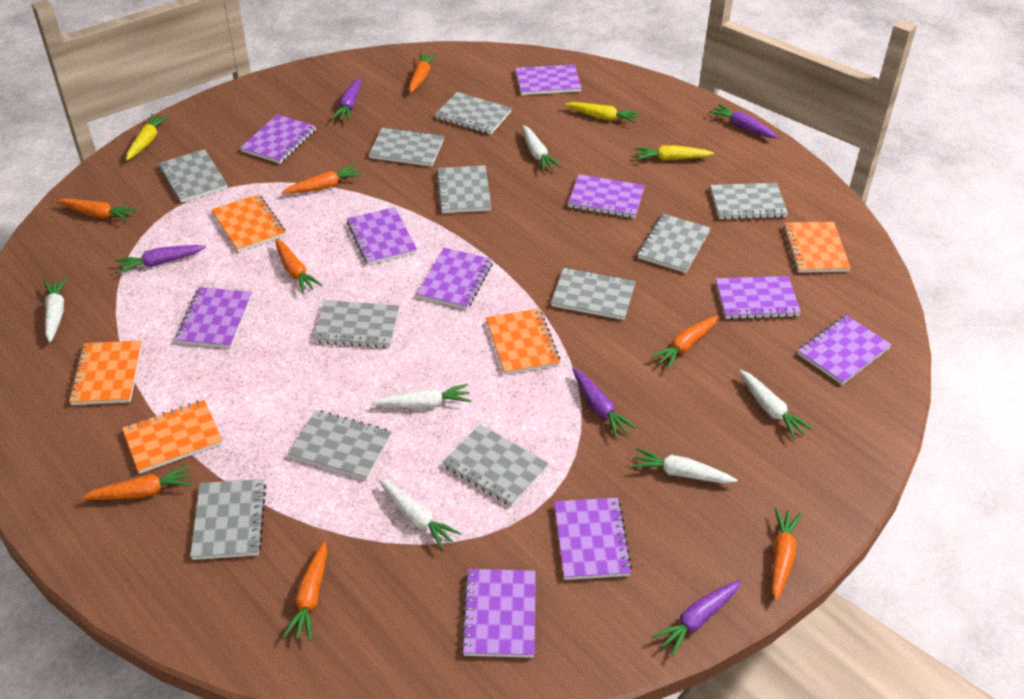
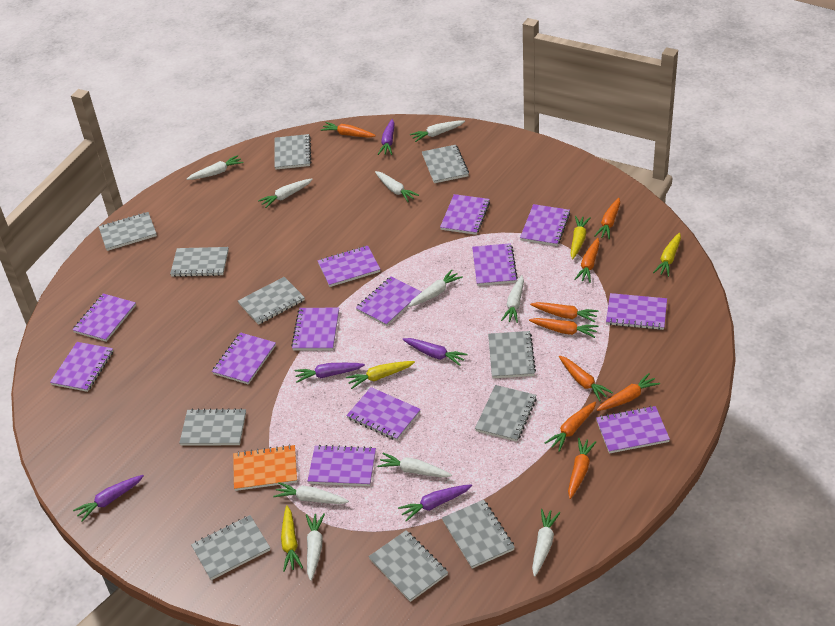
orange carrot: 8 -> 9
orange notebook: 5 -> 1
purple notebook: 10 -> 13
white carrot: 6 -> 10
yellow carrot: 3 -> 4

